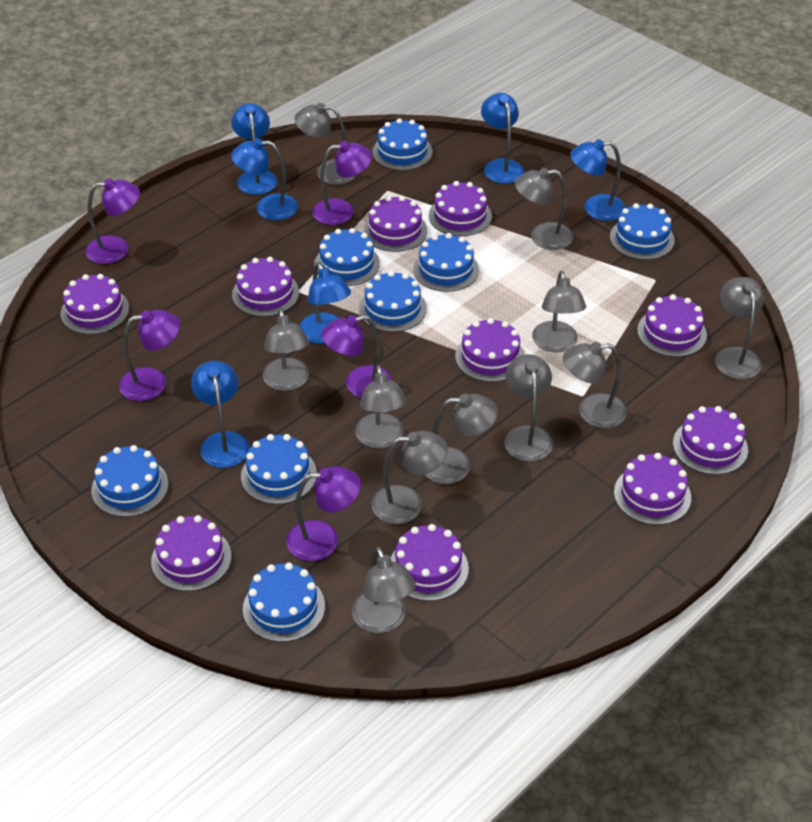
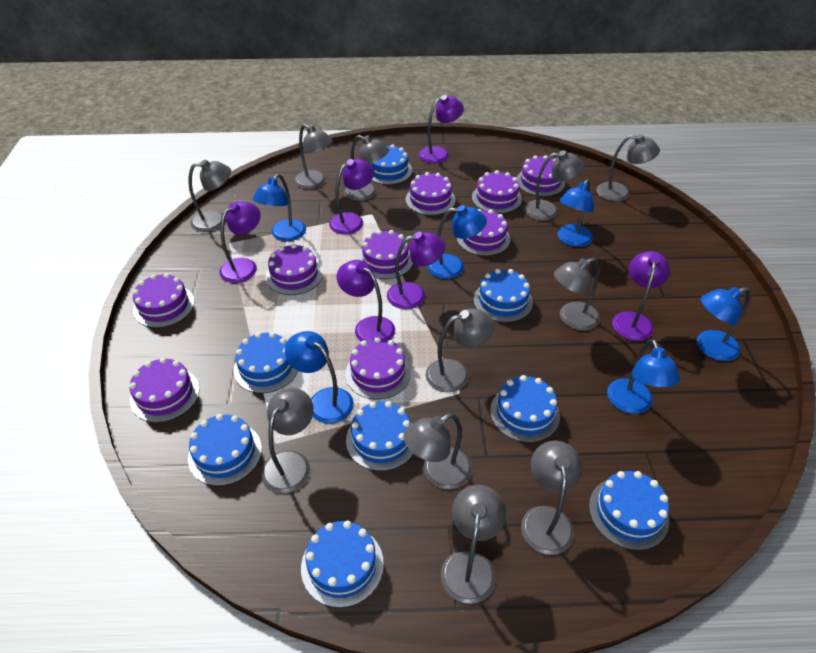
purple cake: 10 -> 9
purple lamp: 5 -> 6

